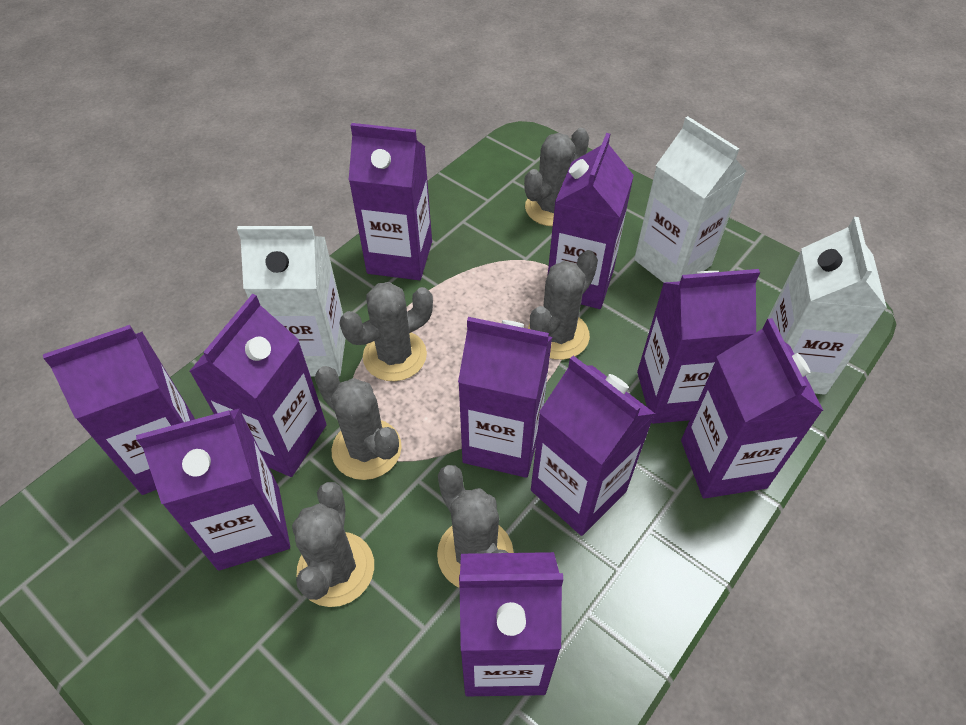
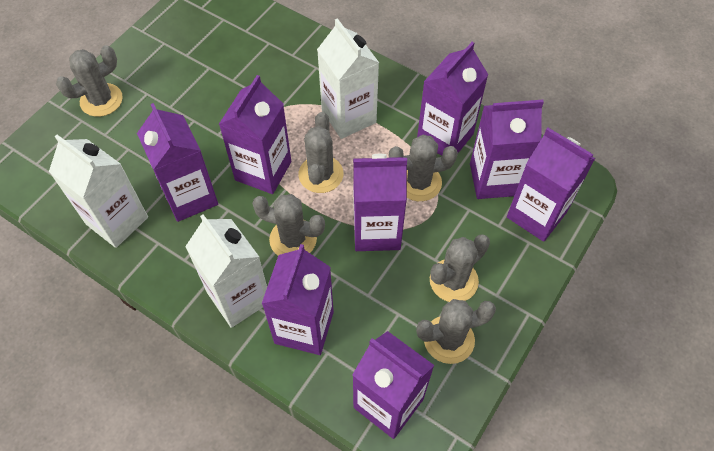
purple carton: 10 -> 8

